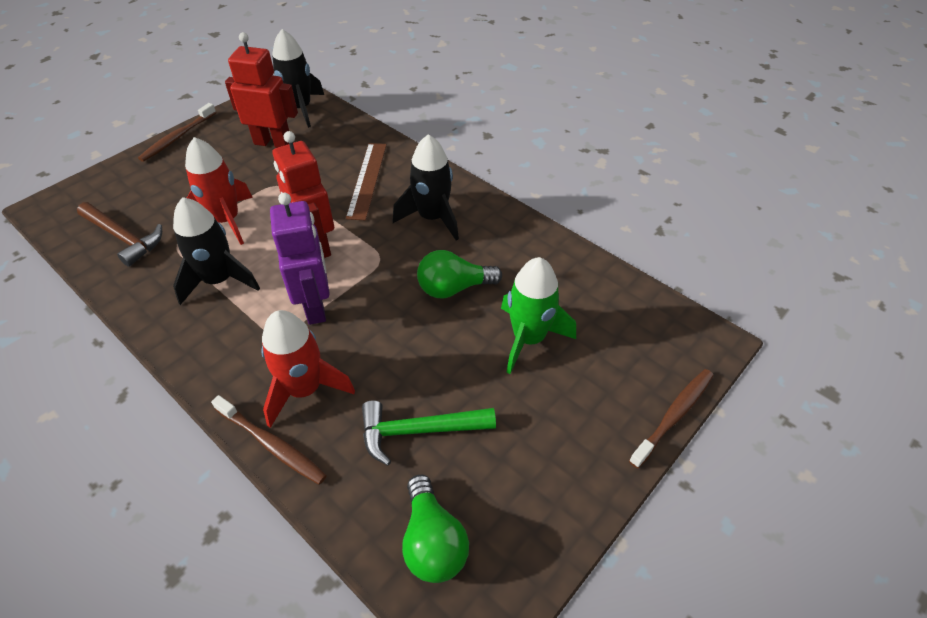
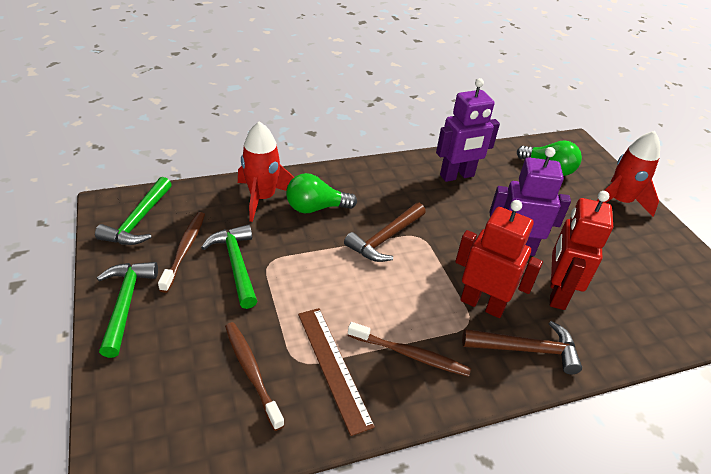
black rocket: 3 -> 0
brown hammer: 1 -> 2
green hammer: 1 -> 3
green rocket: 1 -> 0
purple robot: 1 -> 2

